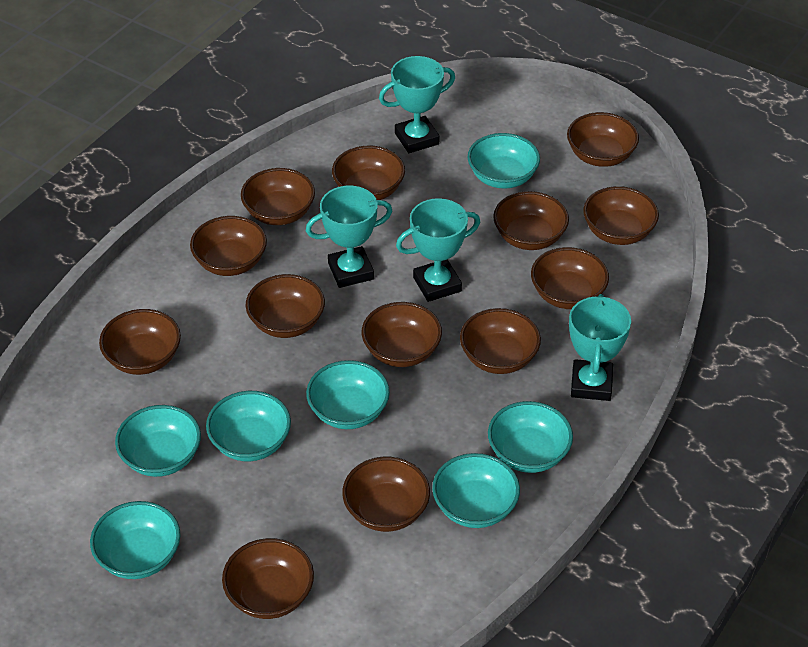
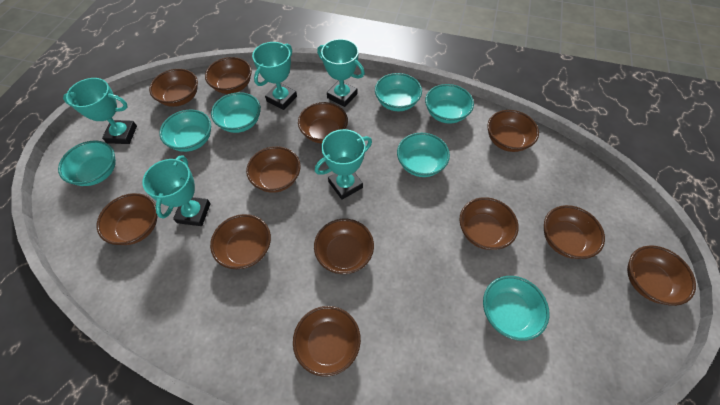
brown bowl: 13 -> 12
turquoise trophy: 4 -> 5

